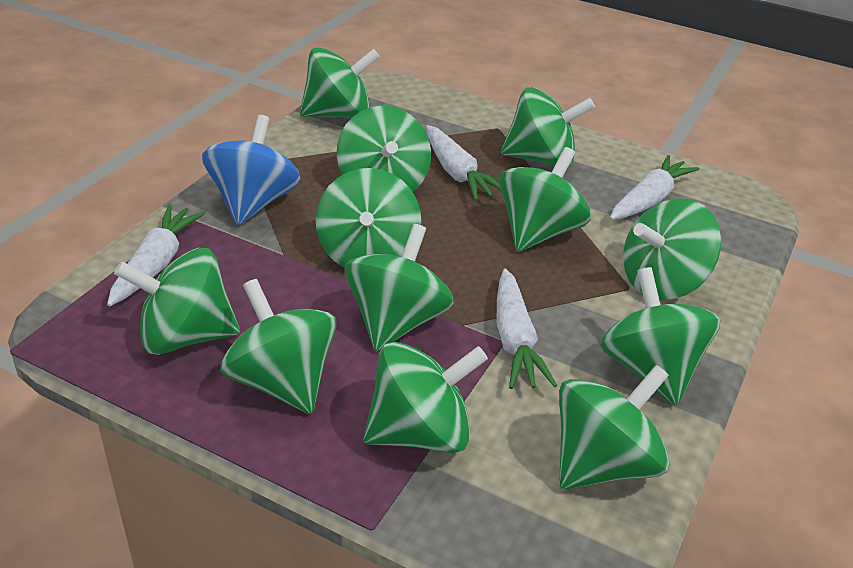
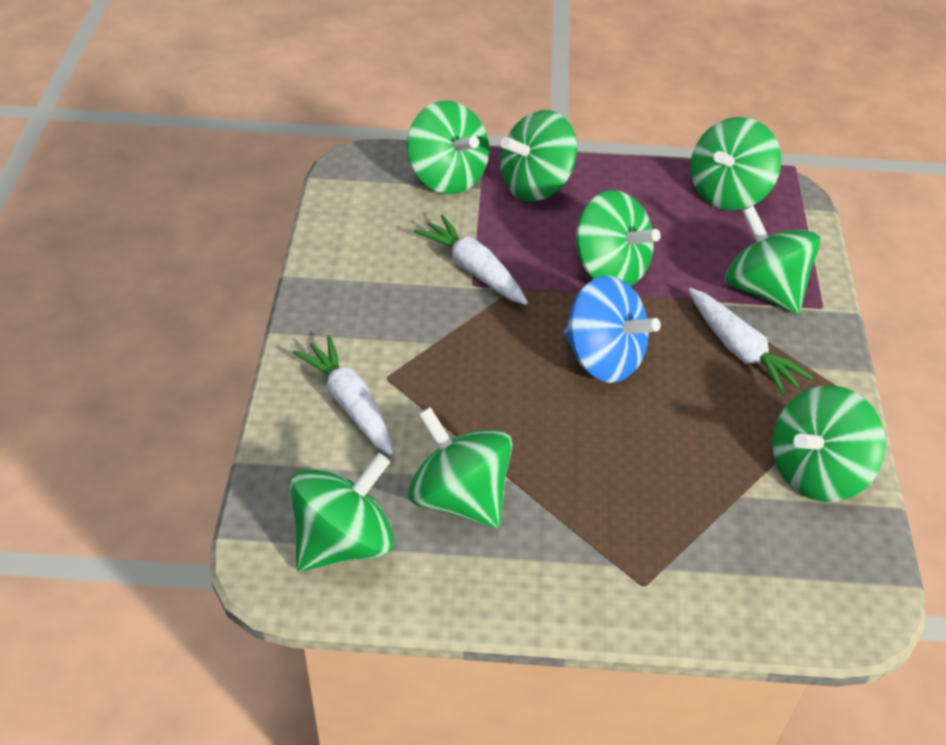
green spinning top: 12 -> 8
white carrot: 4 -> 3

